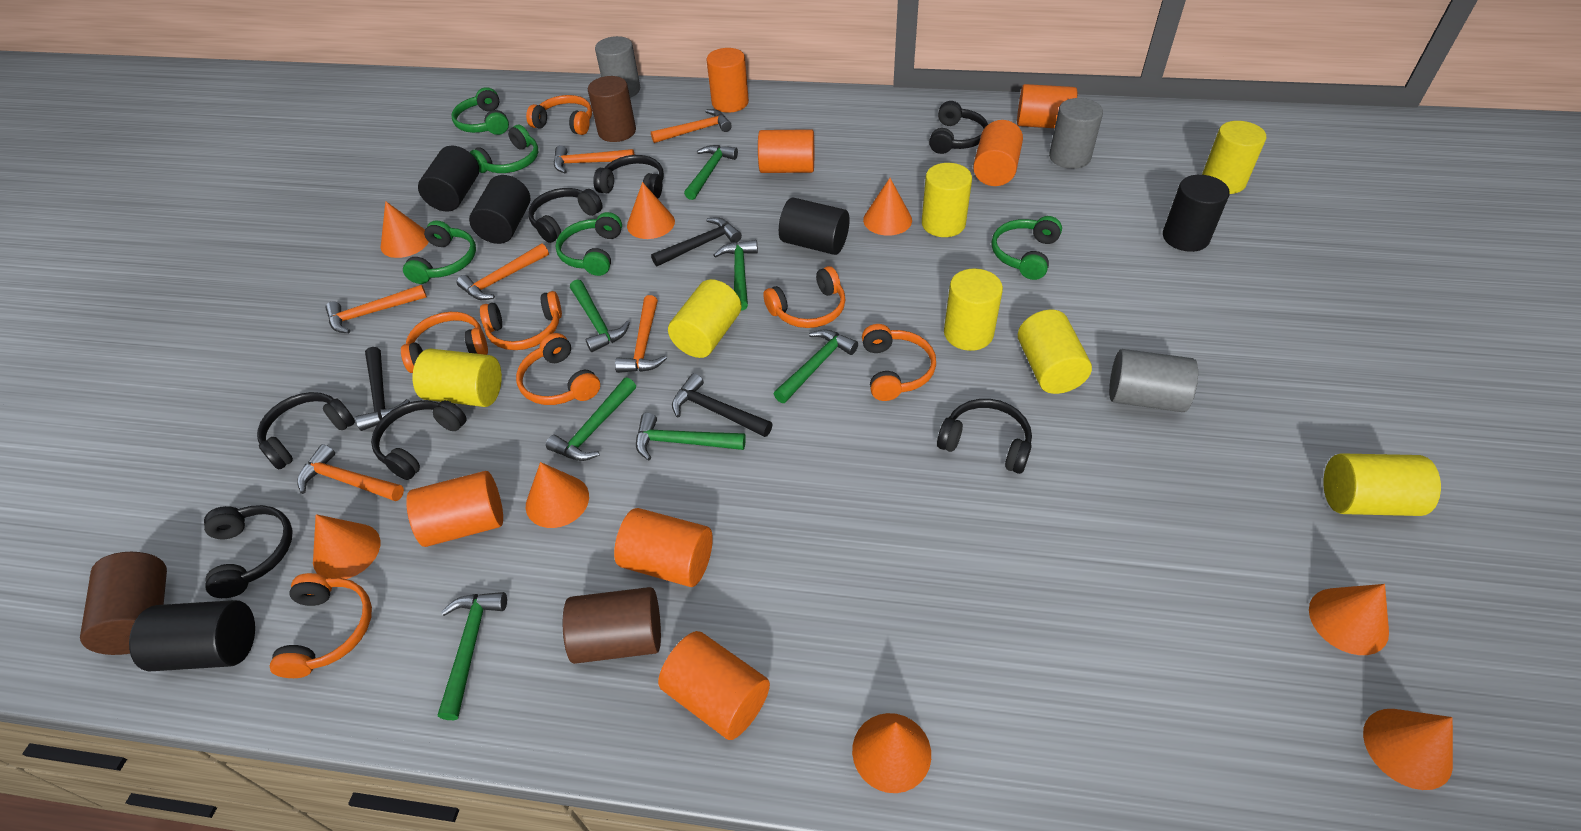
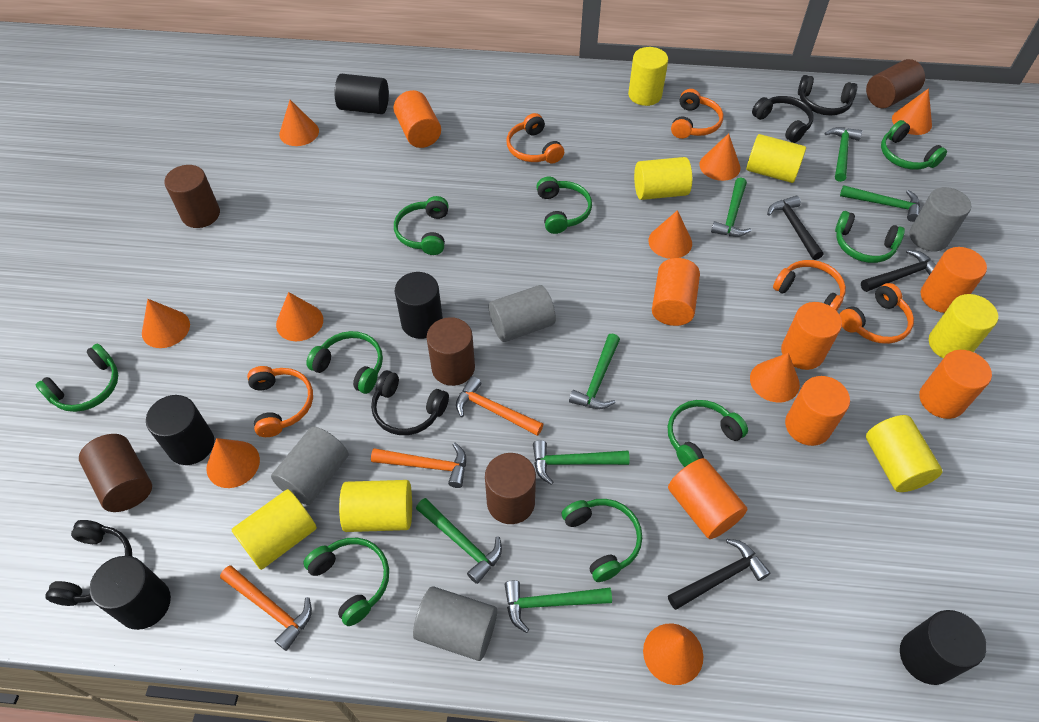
black headphones: 7 -> 4
brown cylinder: 3 -> 5
green headphones: 5 -> 9
grey cylinder: 3 -> 4
orange cone: 8 -> 9
orange hammer: 6 -> 3
orange headphones: 7 -> 5

